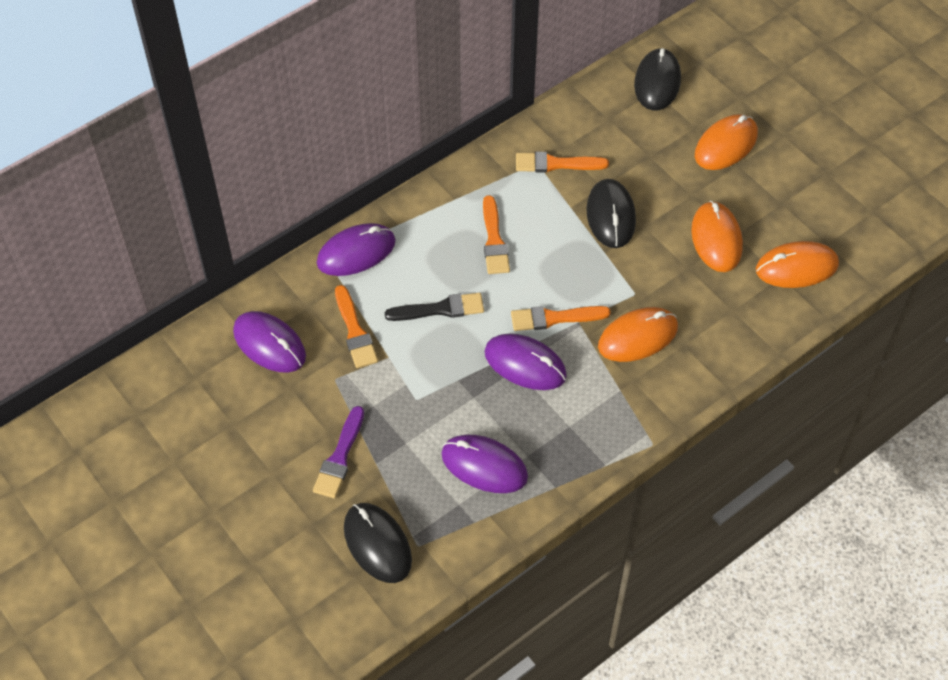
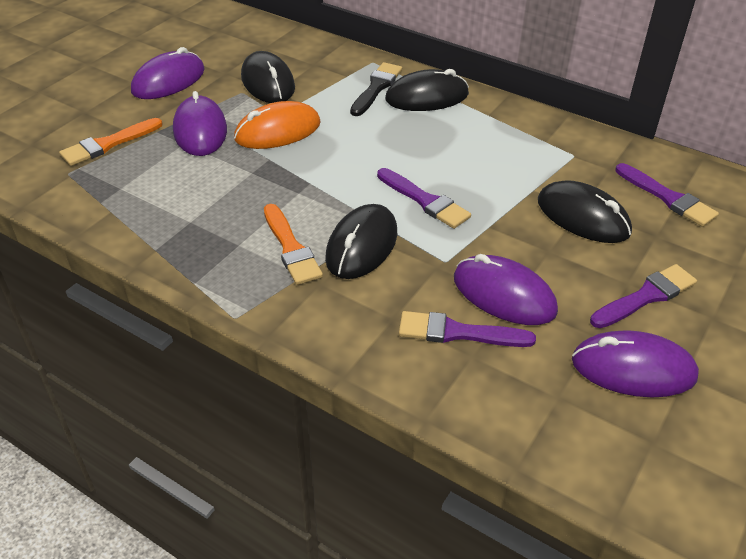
black mouse: 3 -> 4
orange brush: 4 -> 2
orange mouse: 4 -> 1
purple brush: 1 -> 4

